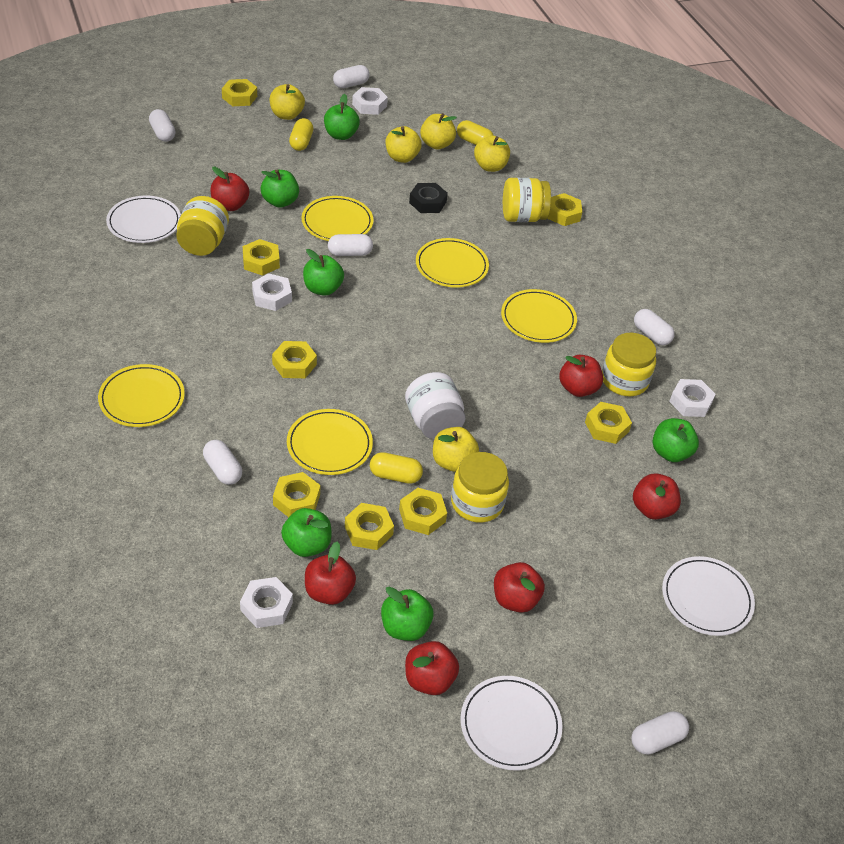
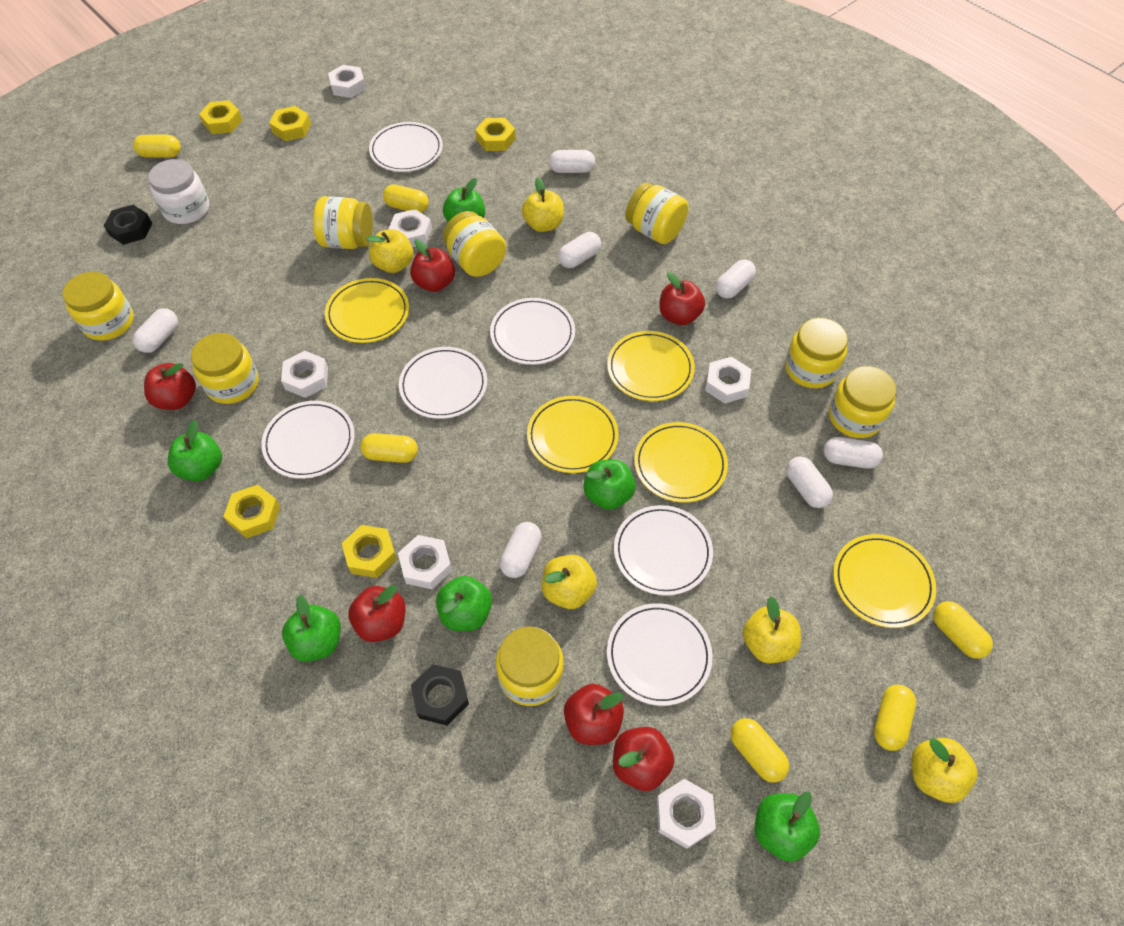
black nut: 1 -> 2
white capsule: 6 -> 7
white nut: 4 -> 6
white plate: 3 -> 6
yellow capsule: 3 -> 6
yellow jar: 4 -> 8
yellow nut: 8 -> 5

